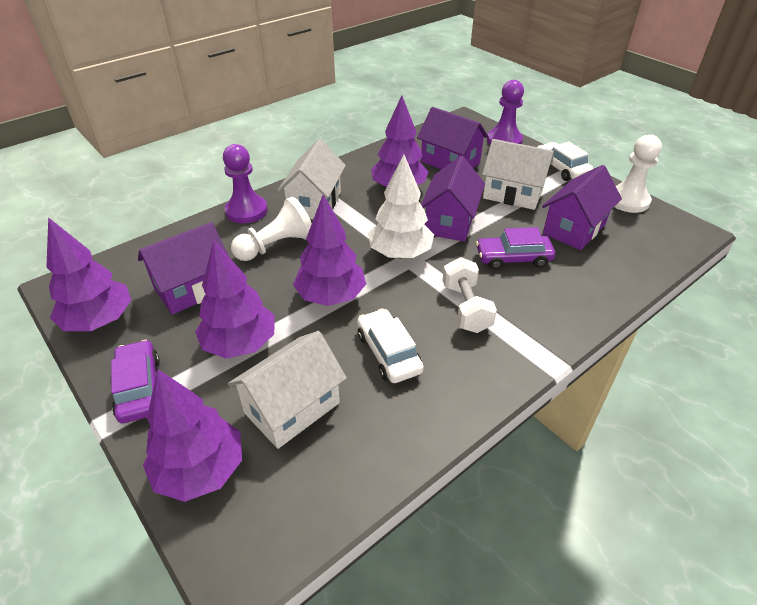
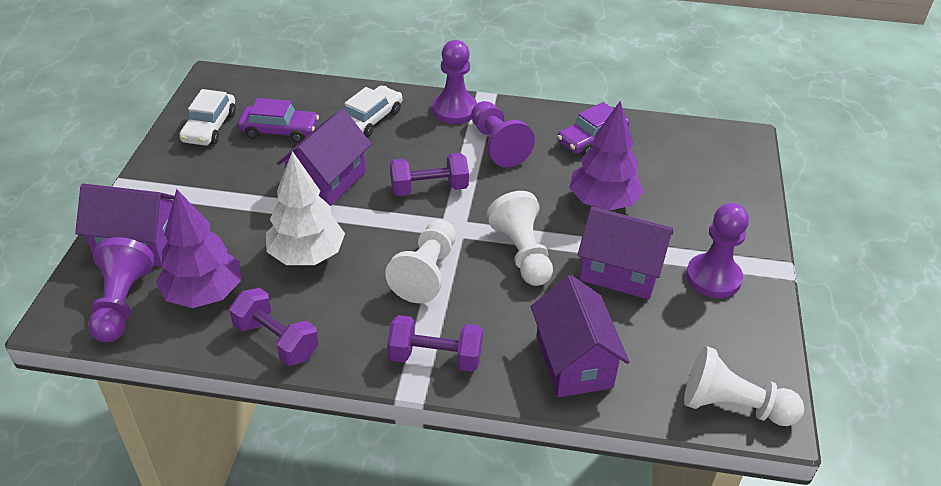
purple dumbbell: 0 -> 3
purple pawn: 2 -> 4
purple tree: 5 -> 2
white dumbbell: 1 -> 0
white house: 3 -> 0
white pawn: 2 -> 3

